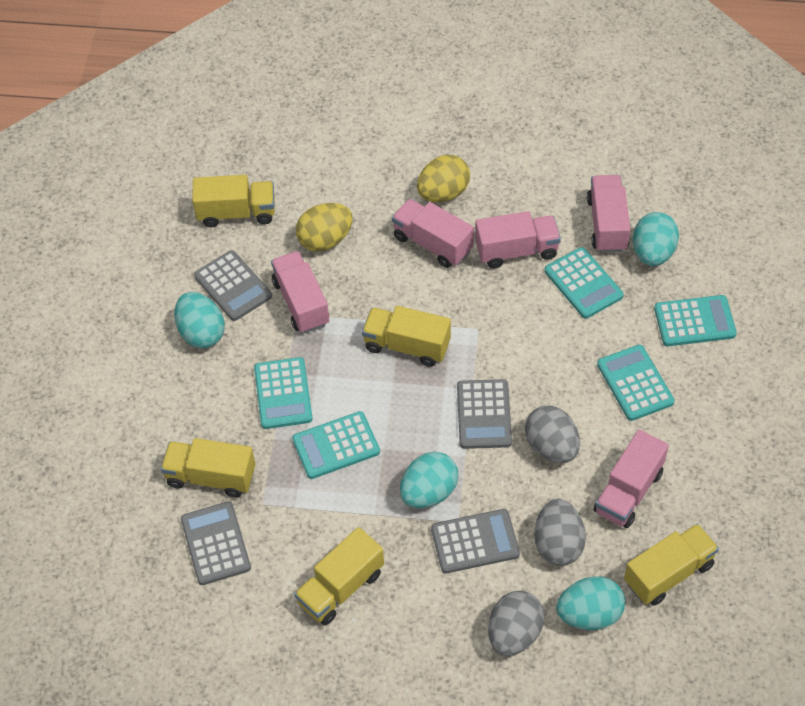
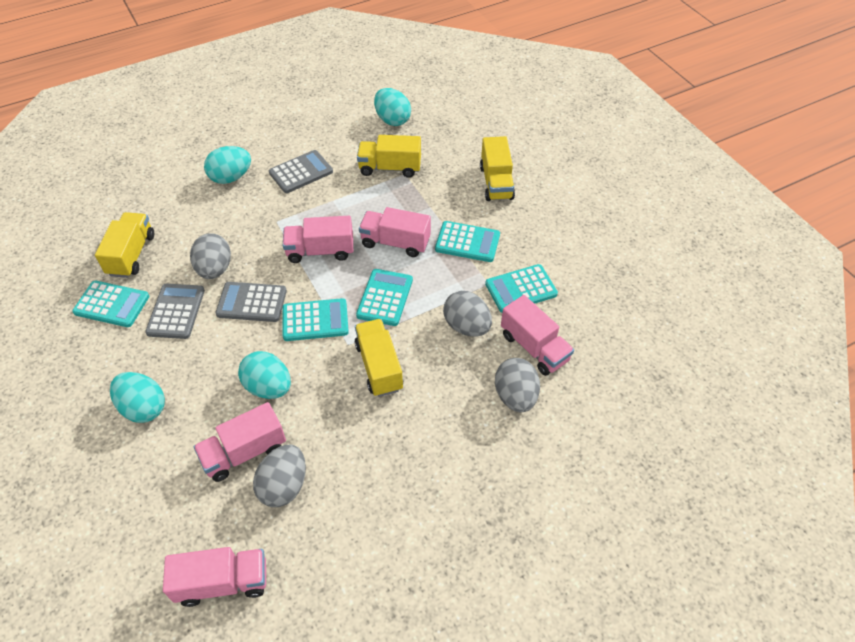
grey calculator: 4 -> 3
grey egg: 3 -> 4
yellow egg: 2 -> 0
yellow truck: 5 -> 4

